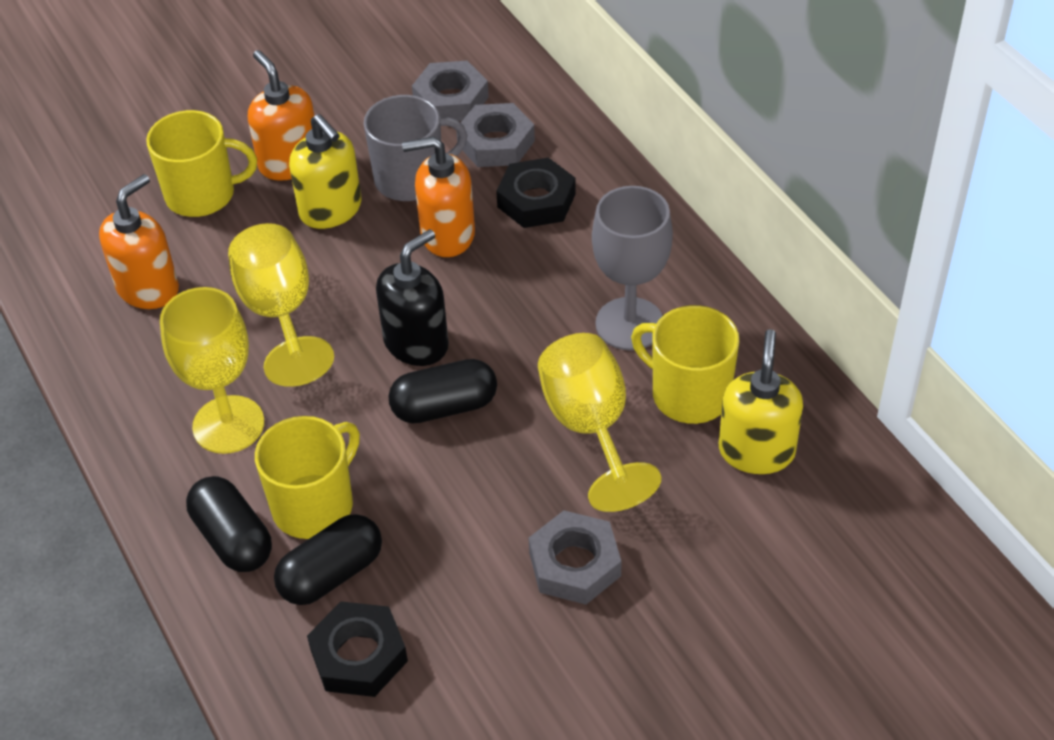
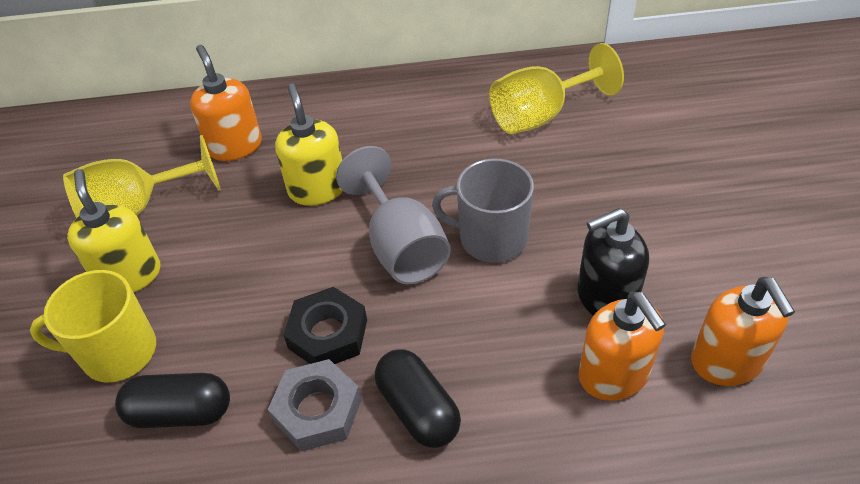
black capsule: 3 -> 2
black nut: 2 -> 1
grey nut: 3 -> 1
yellow goblet: 3 -> 2
yellow mug: 3 -> 1

